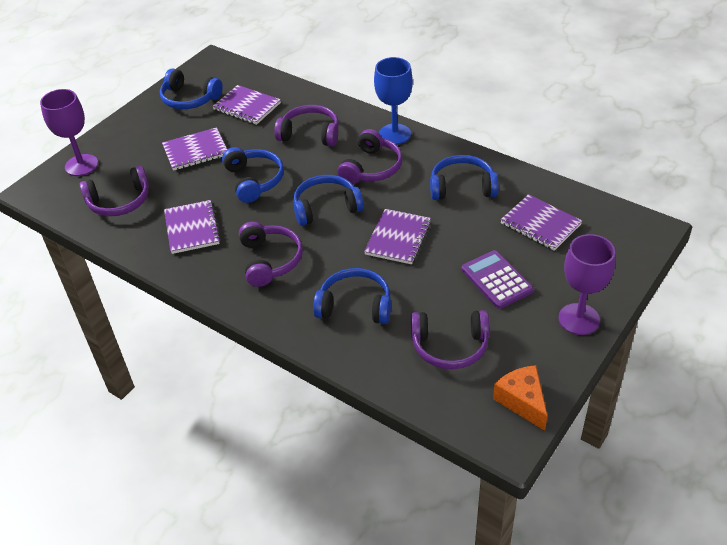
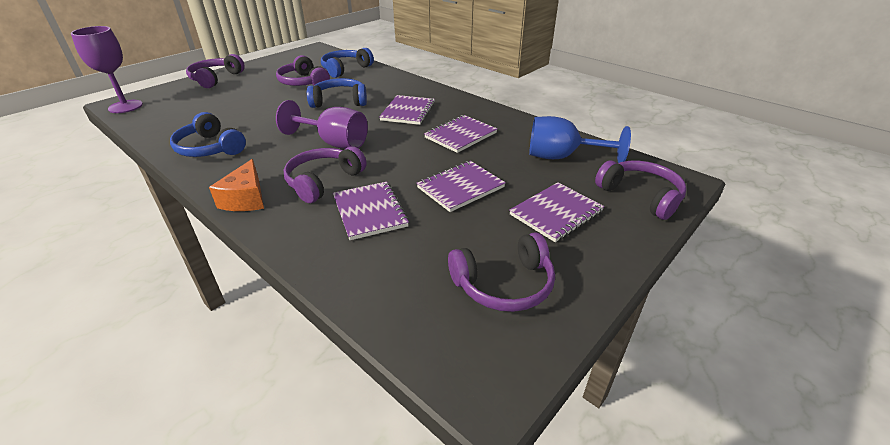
blue headphones: 5 -> 3
purple calculator: 1 -> 0

